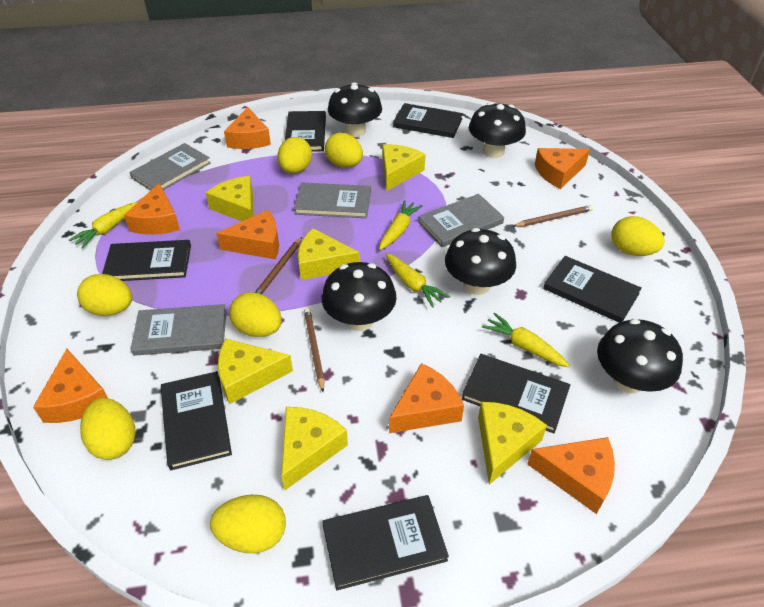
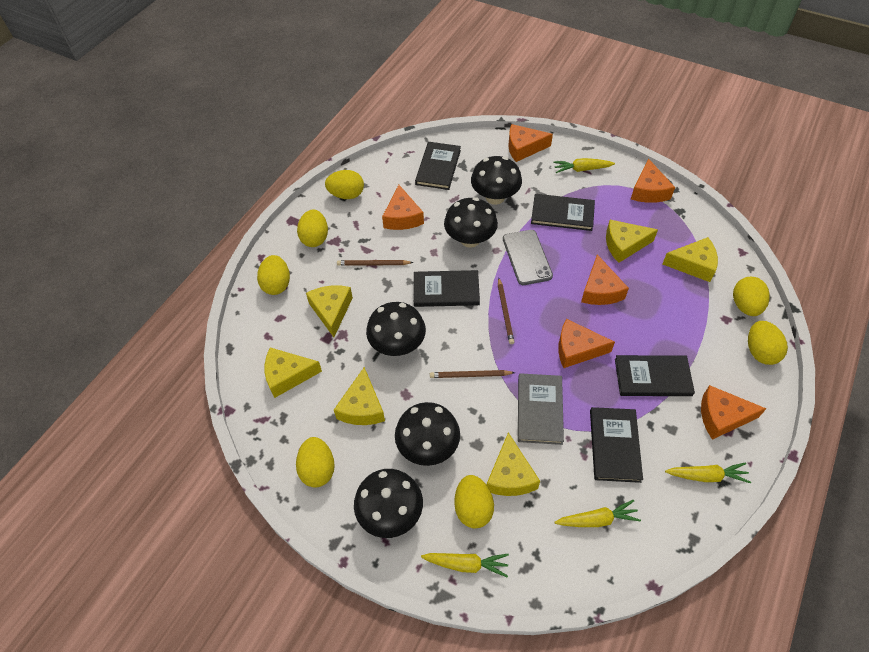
black book: 7 -> 5
grey book: 4 -> 1
grey phone: 0 -> 1
orange cheese: 7 -> 6

